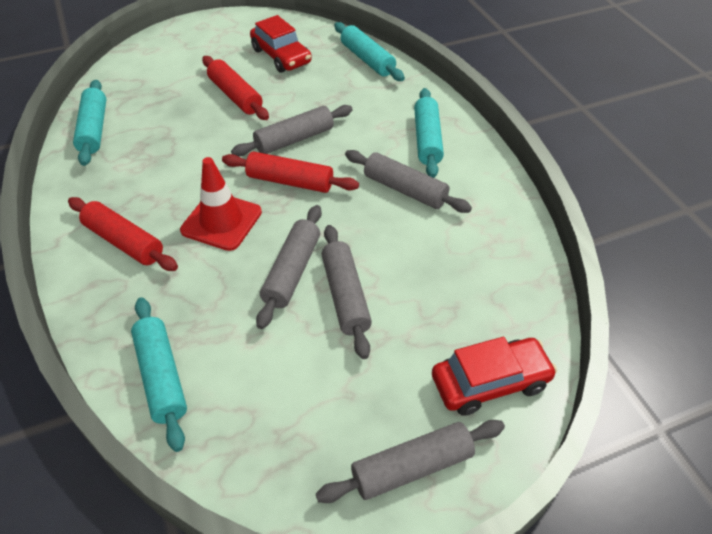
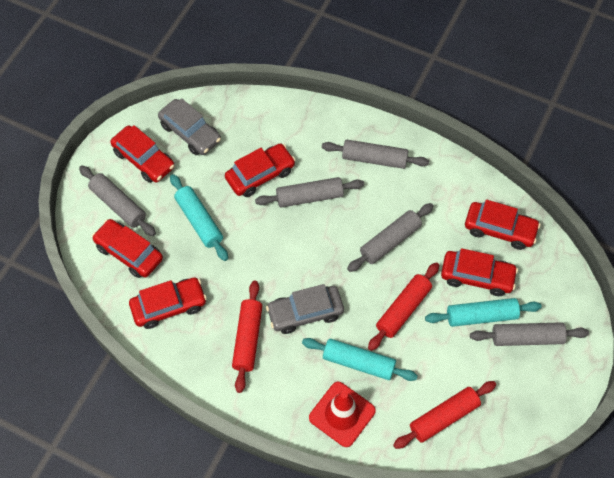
grey car: 0 -> 2
red car: 2 -> 6
turquoise rolling pin: 4 -> 3

